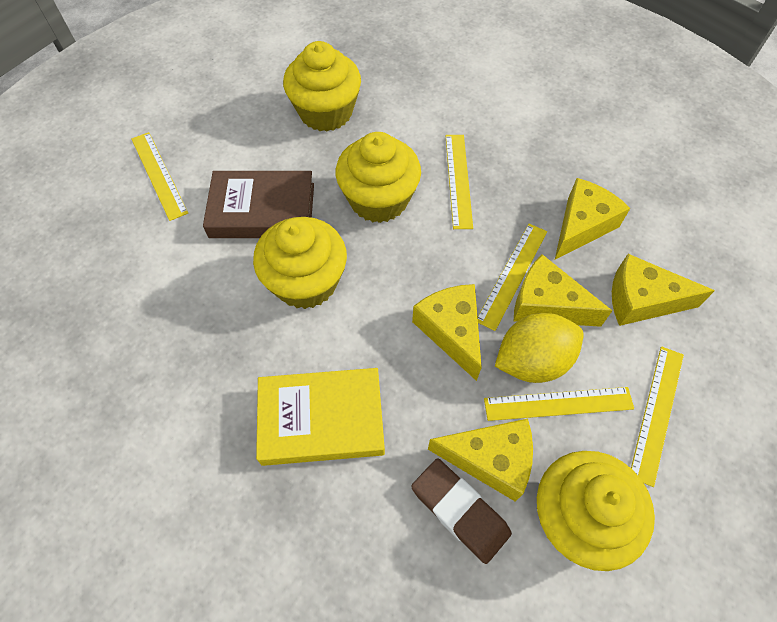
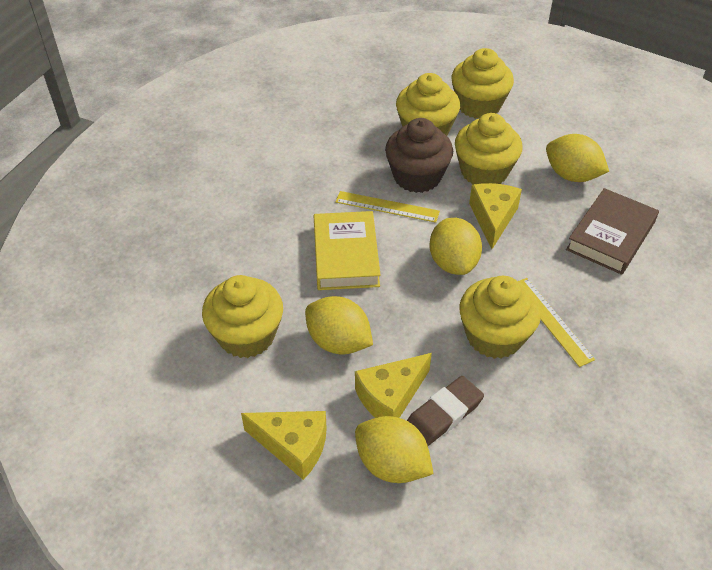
brown cupcake: 0 -> 1
yellow cheese: 5 -> 3
yellow cupcake: 4 -> 5
yellow lemon: 1 -> 4
yellow ruler: 5 -> 2

